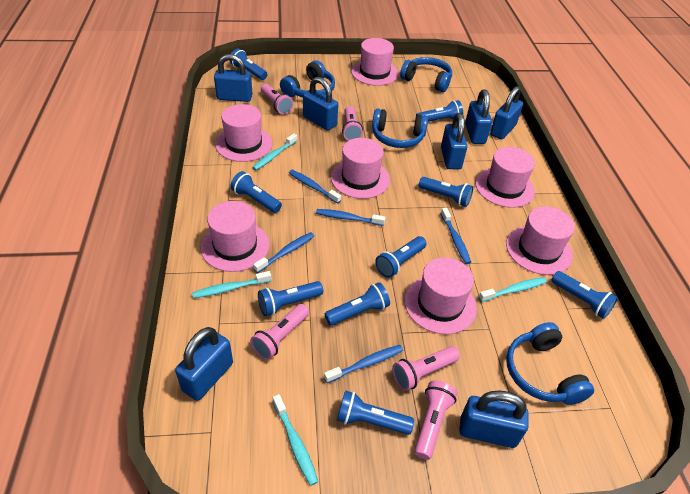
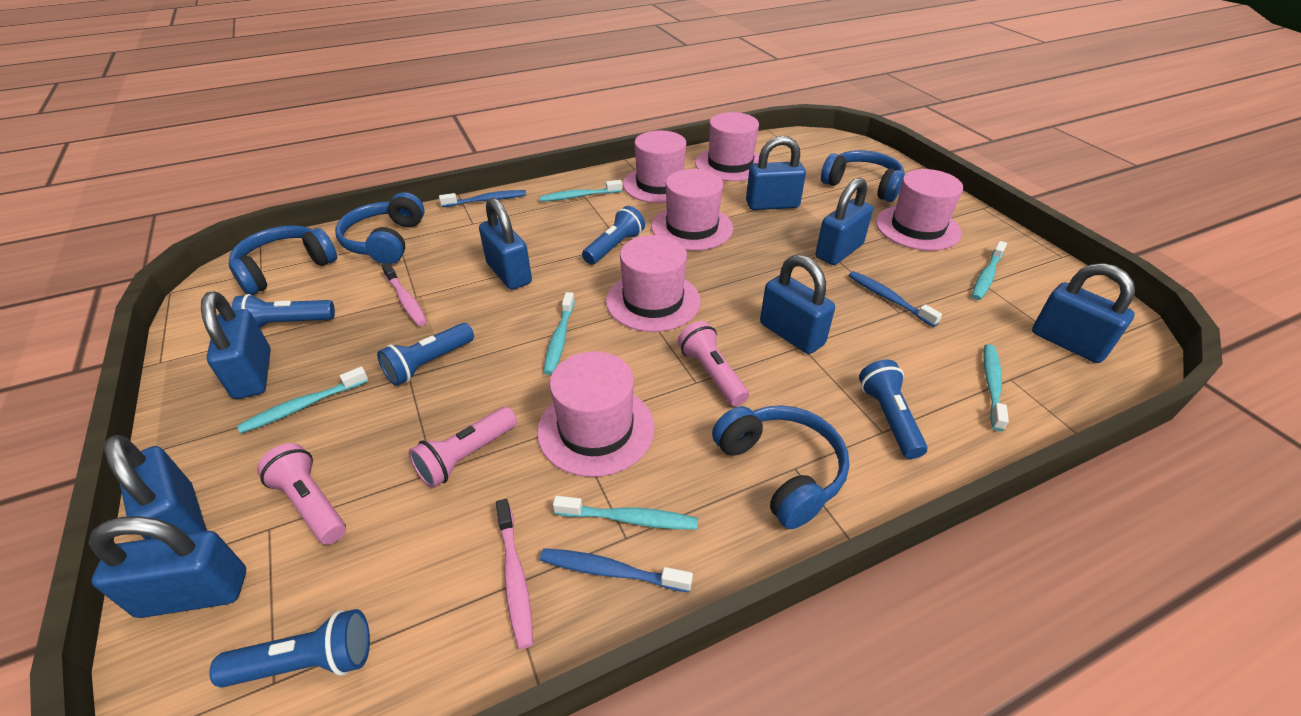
blue flashlight: 9 -> 5
blue padlock: 7 -> 8
blue toothbrush: 5 -> 3
pink flashlight: 5 -> 3
pink hat: 7 -> 6
pink toothbrush: 0 -> 2
turquoise toothbrush: 4 -> 6

